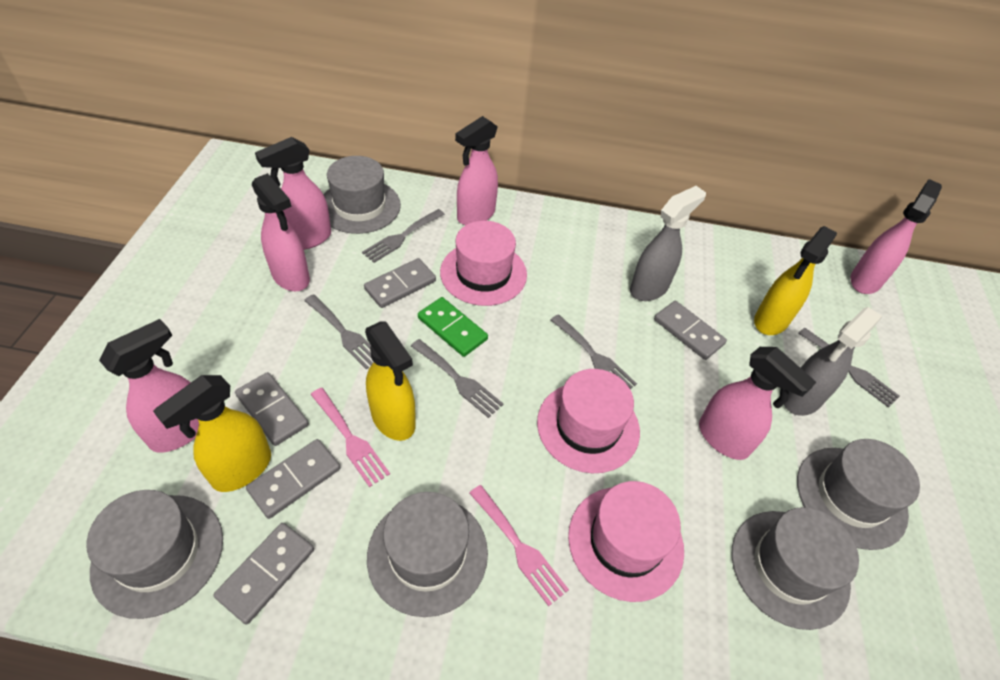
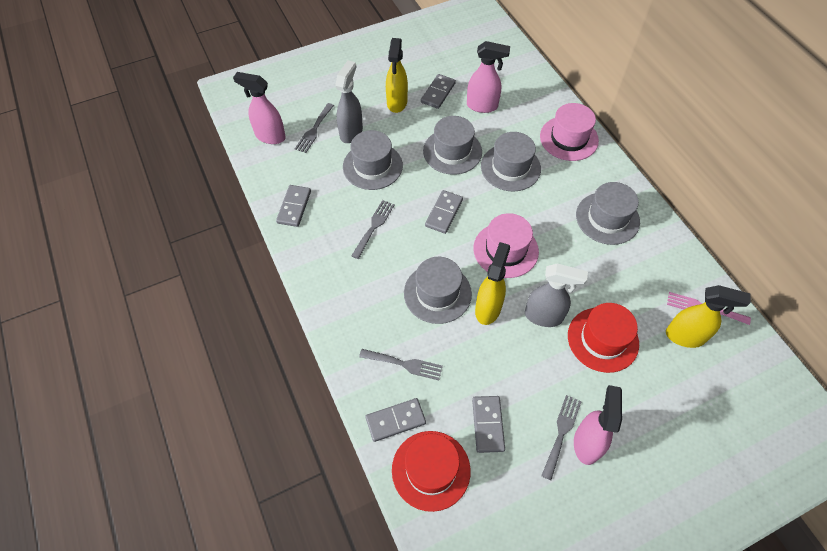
green domino: 1 -> 0
grey fork: 5 -> 4
pink fork: 2 -> 1
pink hat: 3 -> 2
pink spray bottle: 6 -> 3
red hat: 0 -> 2

